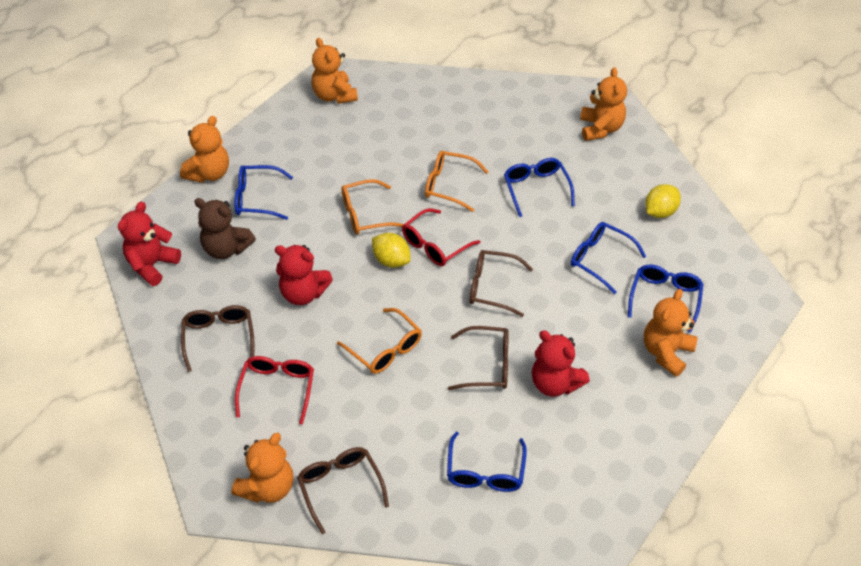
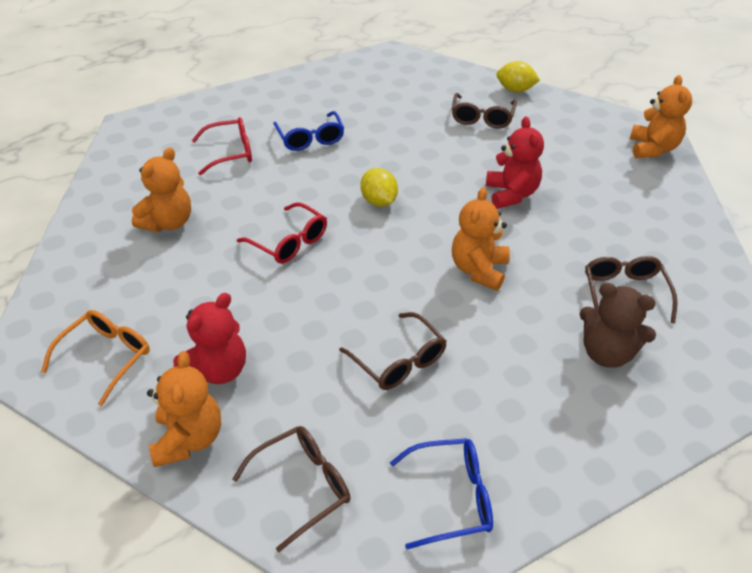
blue glasses: 5 -> 2
orange glasses: 3 -> 1
orange teddy bear: 5 -> 4
red teddy bear: 3 -> 2

